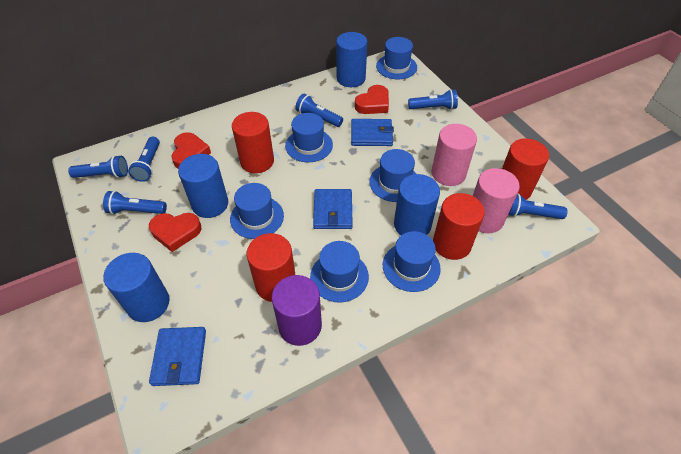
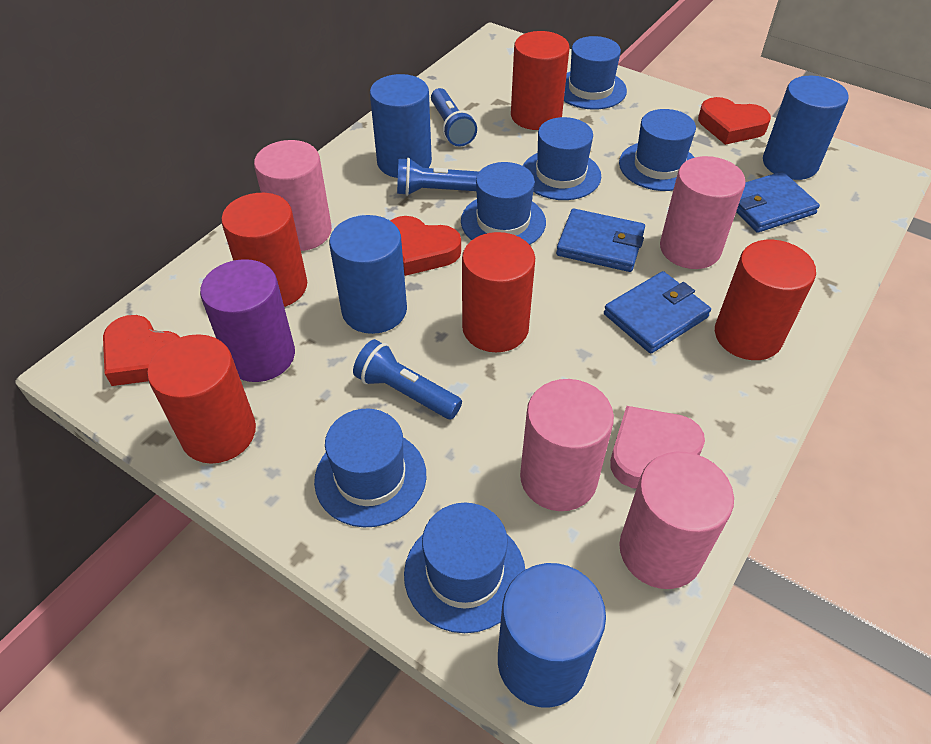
blue flashlight: 6 -> 3
pink cylinder: 2 -> 4
pink heart: 0 -> 1
red cylinder: 4 -> 5

